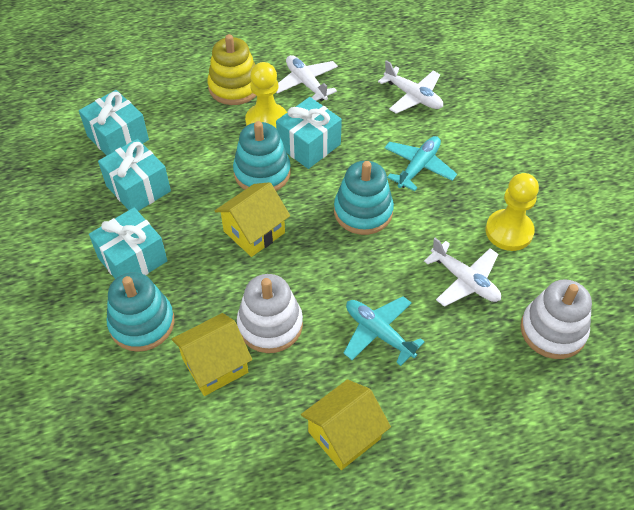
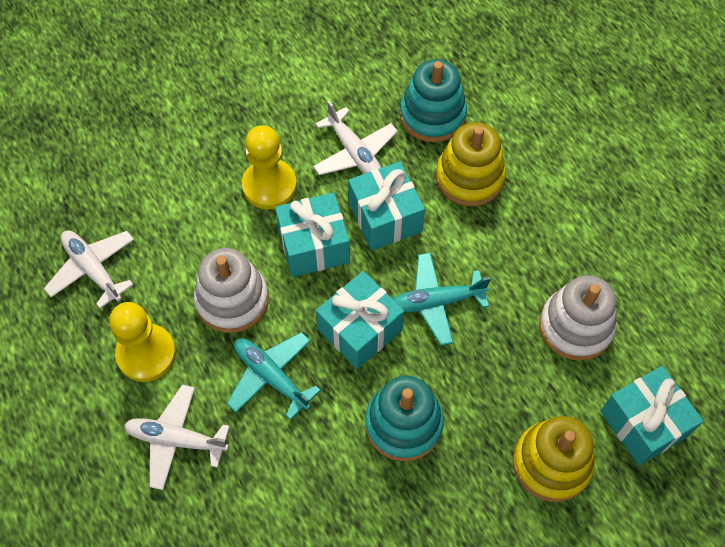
turquoise stacking toy: 3 -> 2
yellow house: 3 -> 0
yellow stacking toy: 1 -> 2

